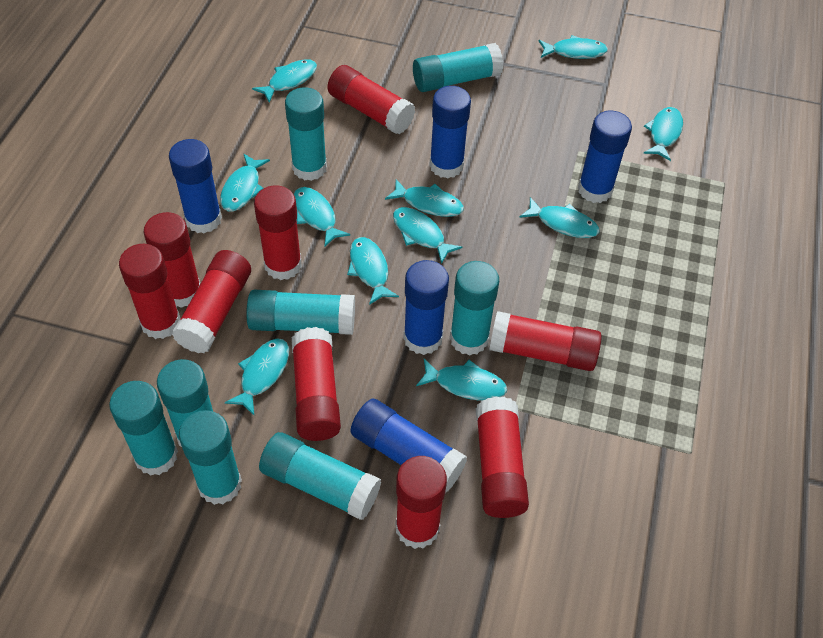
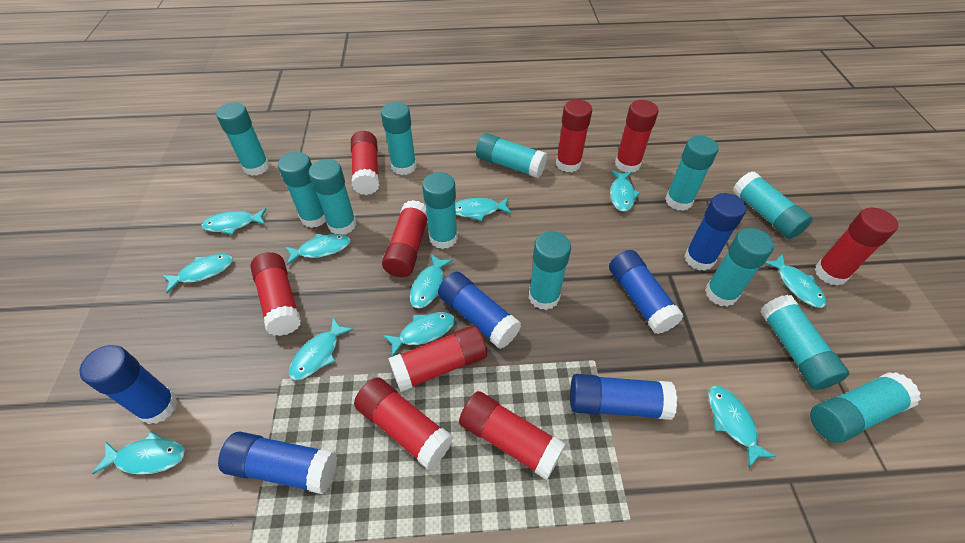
blue glue stick: 5 -> 6
turquoise glue stick: 8 -> 12

